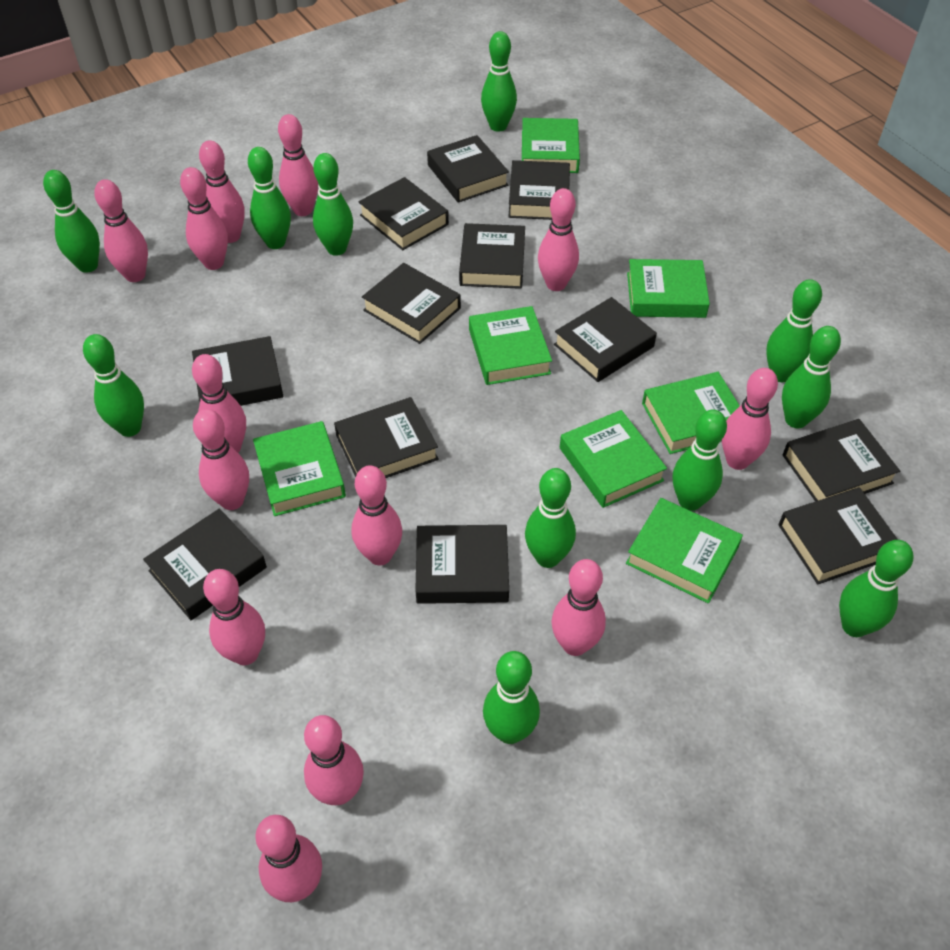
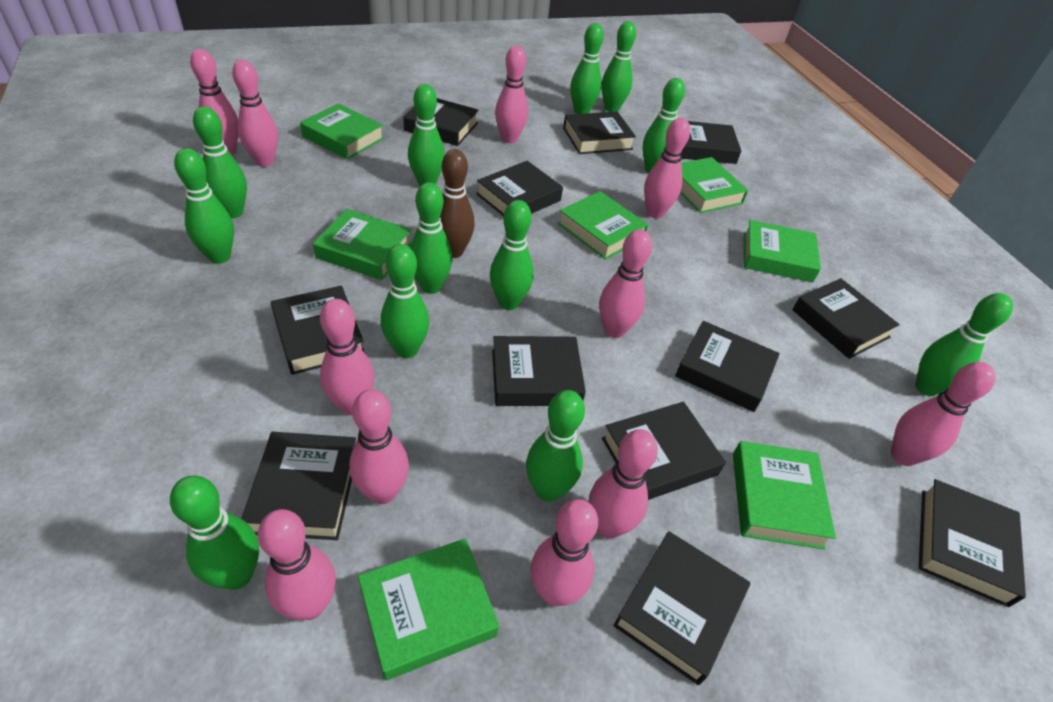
brown bowling pin: 0 -> 1
green bowling pin: 11 -> 12
pink bowling pin: 13 -> 11

